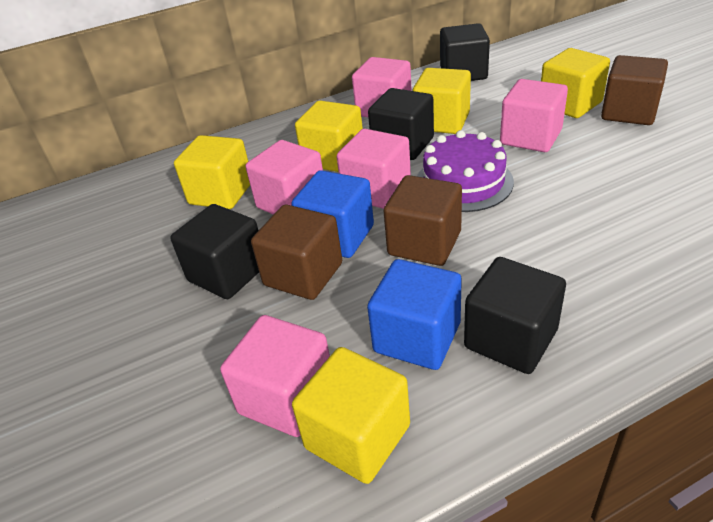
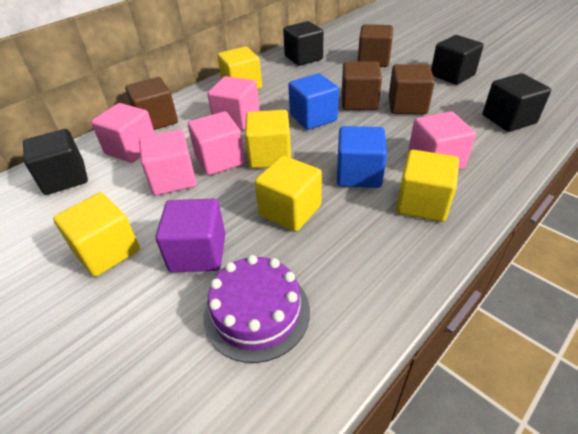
brown cube: 3 -> 4
purple cube: 0 -> 1

